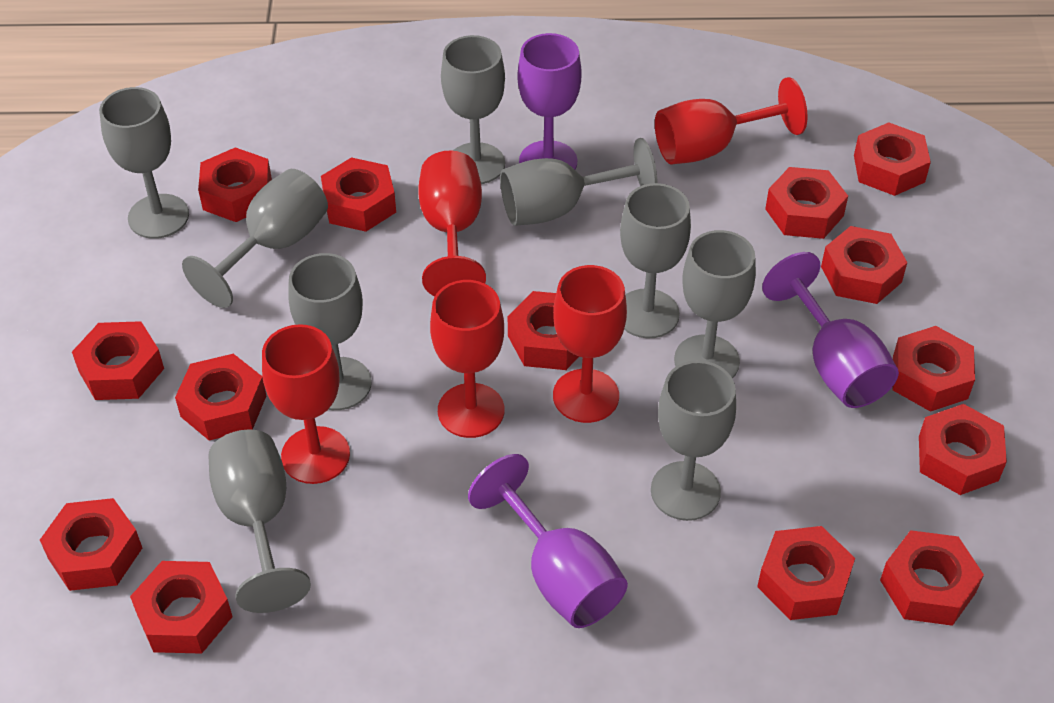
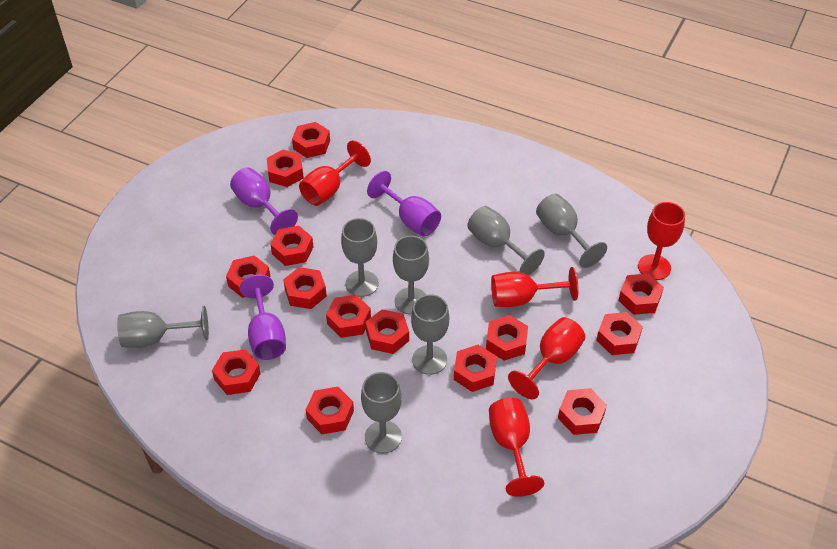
grey goblet: 9 -> 7

